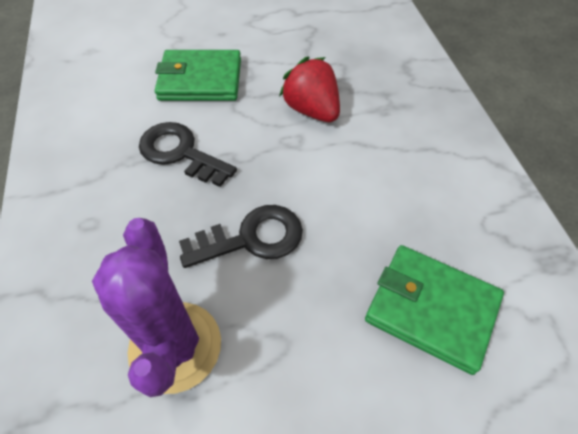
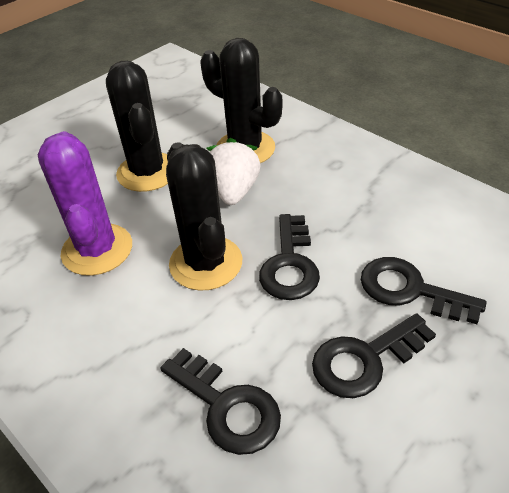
black cactus: 0 -> 3
black key: 2 -> 4
green wallet: 2 -> 0
red strawberry: 1 -> 0
white strawberry: 0 -> 1

